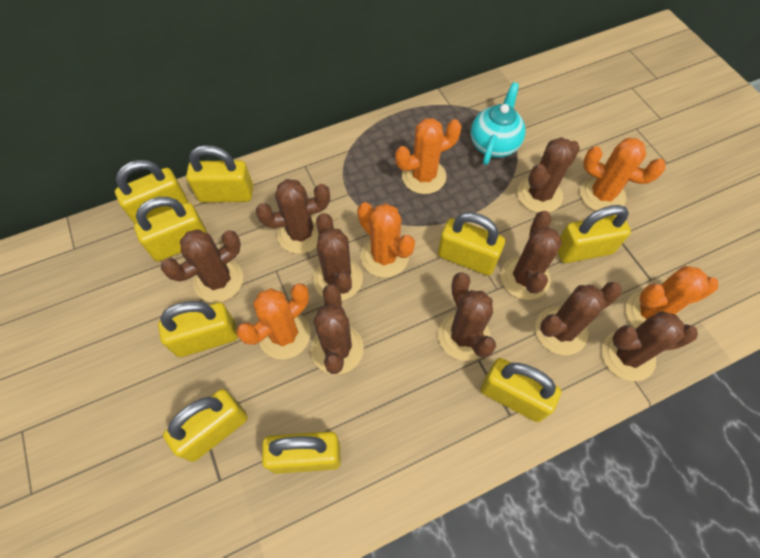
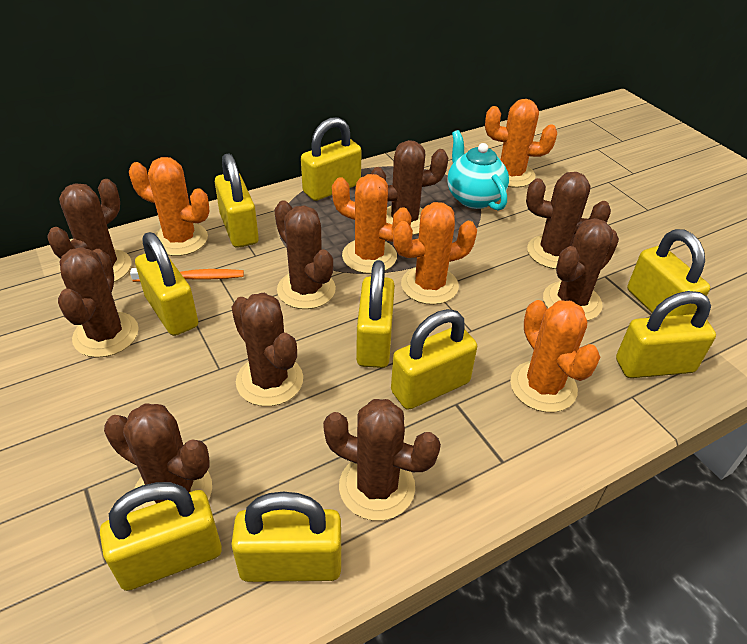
orange toothbrush: 0 -> 1

